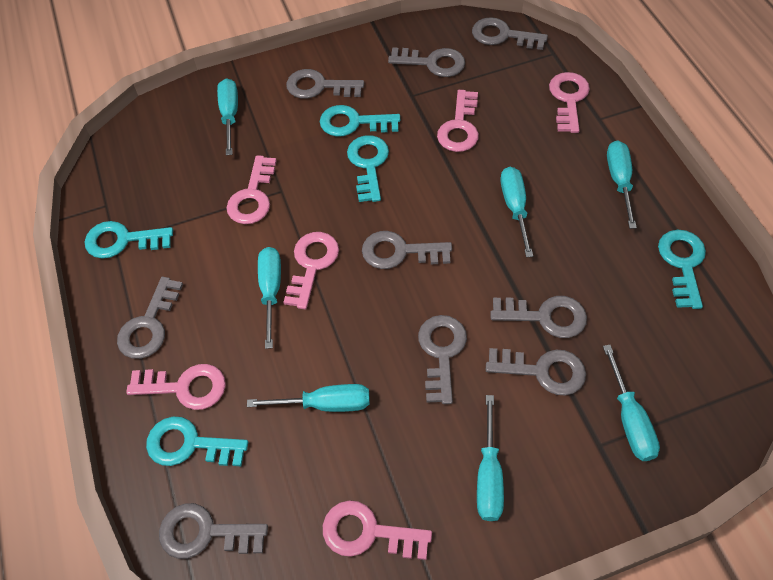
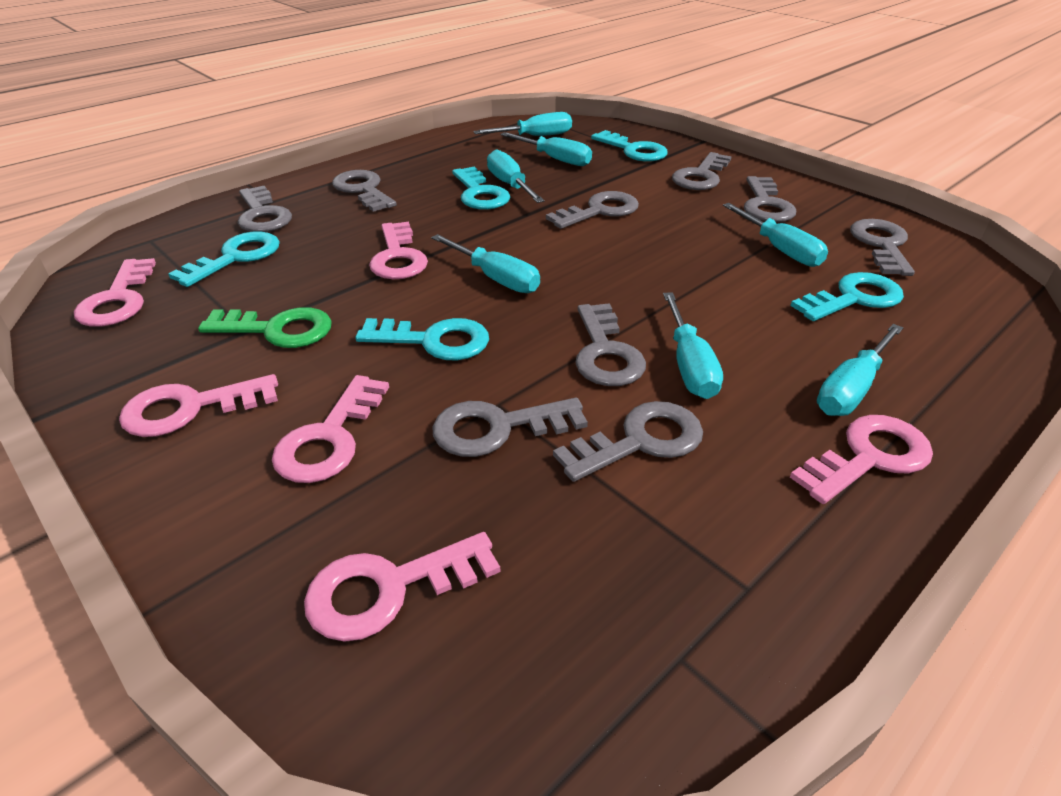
green key: 0 -> 1

